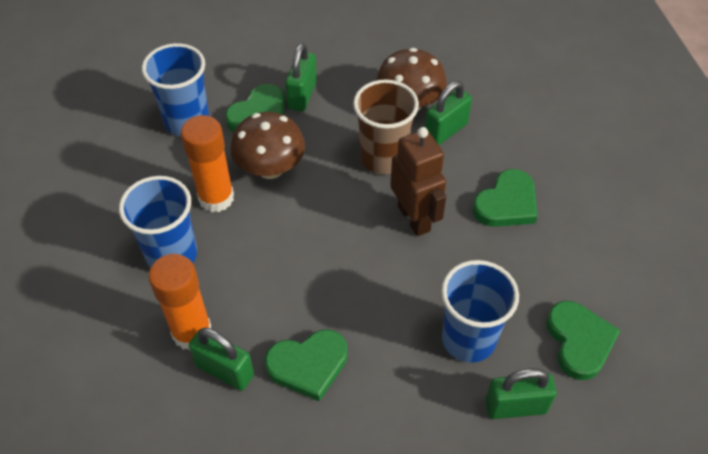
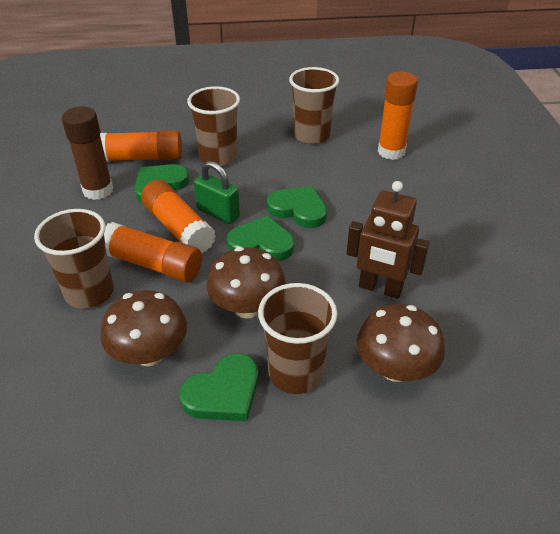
blue cup: 3 -> 0
brown cup: 1 -> 4
brown glue stick: 0 -> 1
brown mushroom: 2 -> 3
green padlock: 4 -> 1
orange glue stick: 2 -> 4

